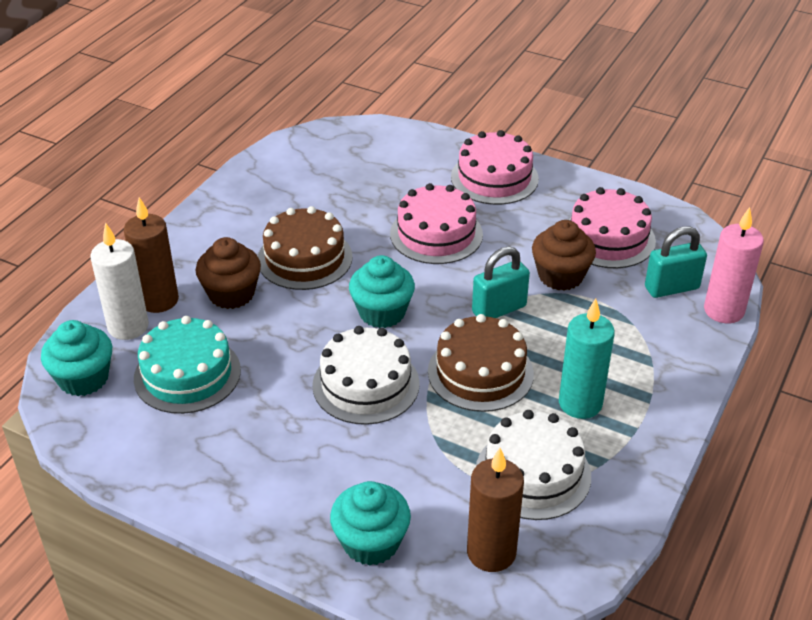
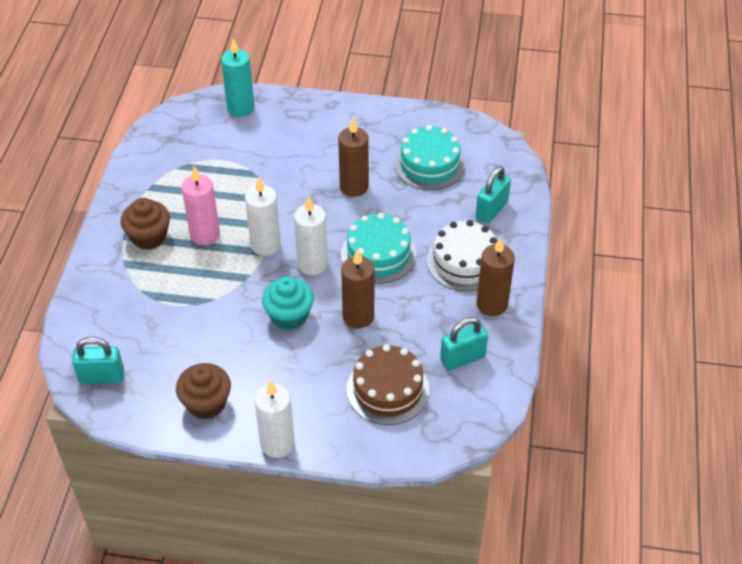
brown cake: 2 -> 1
brown candle: 2 -> 3
pink cake: 3 -> 0
turquoise cake: 1 -> 2
turquoise cupcake: 3 -> 1
turquoise padlock: 2 -> 3
white cake: 2 -> 1
white candle: 1 -> 3

